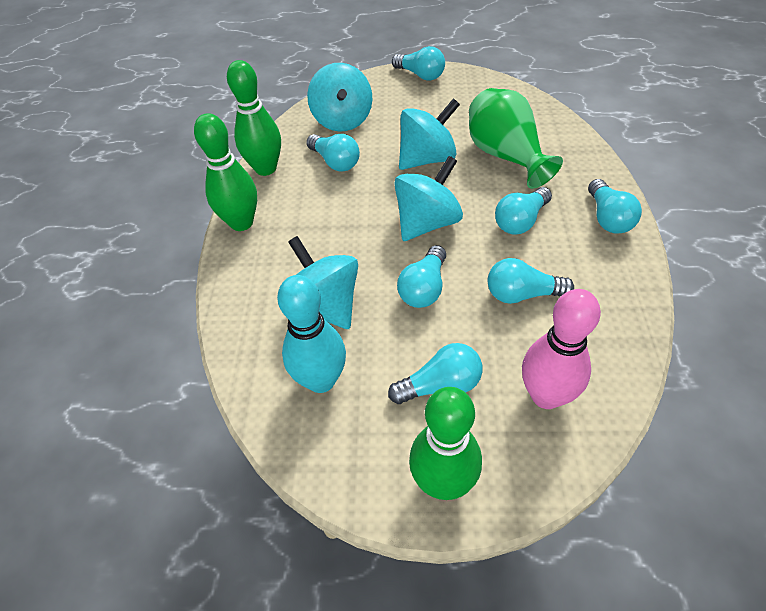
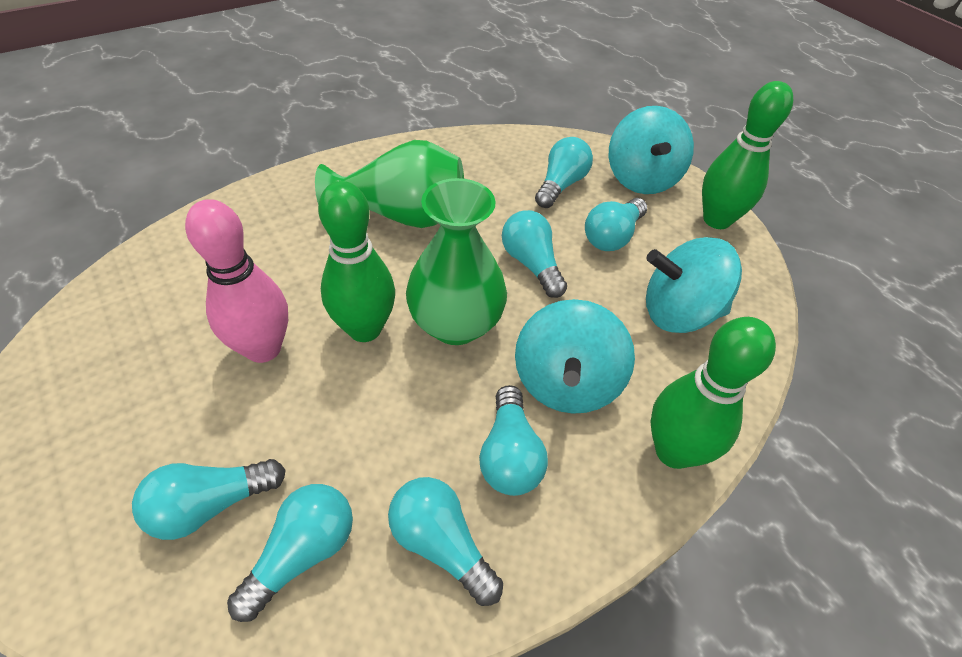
green vase: 1 -> 2
turquoise bowling pin: 1 -> 0
turquoise spinning top: 4 -> 3

